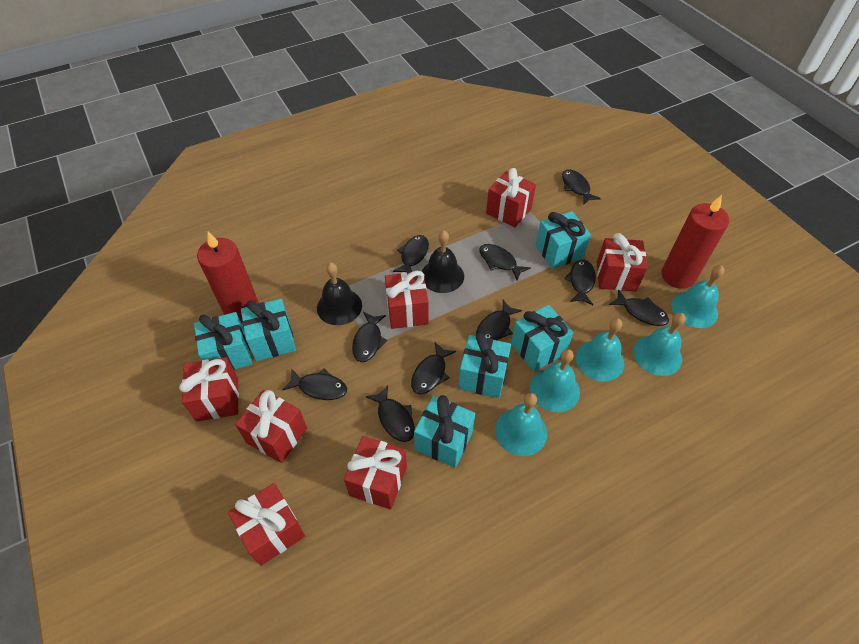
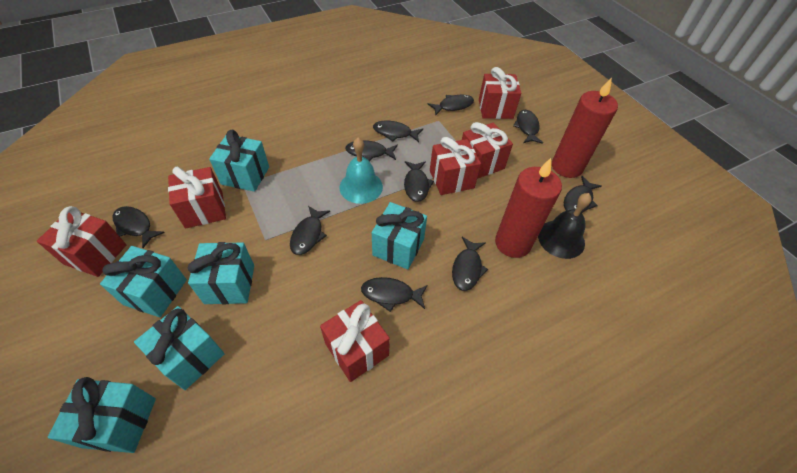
black bell: 2 -> 1
red gift: 7 -> 6
turquoise bell: 5 -> 1

